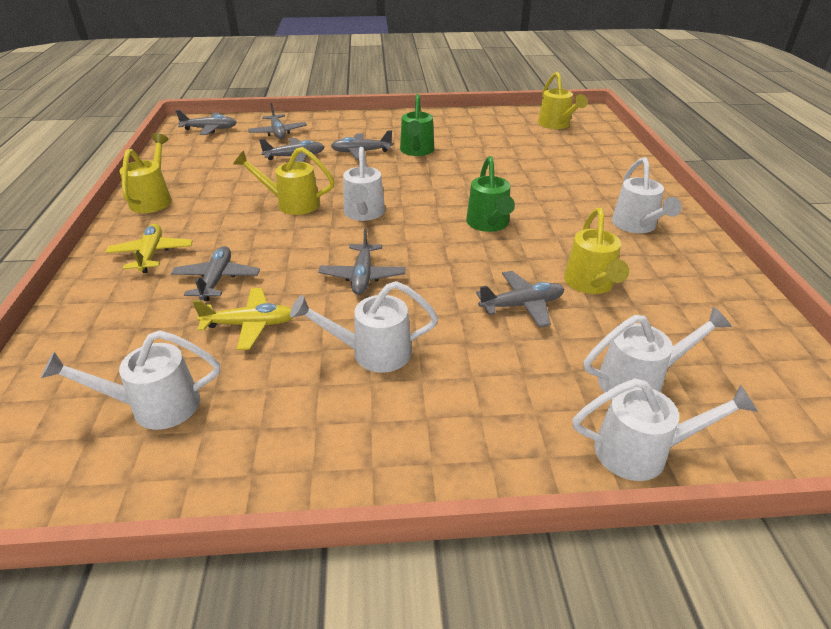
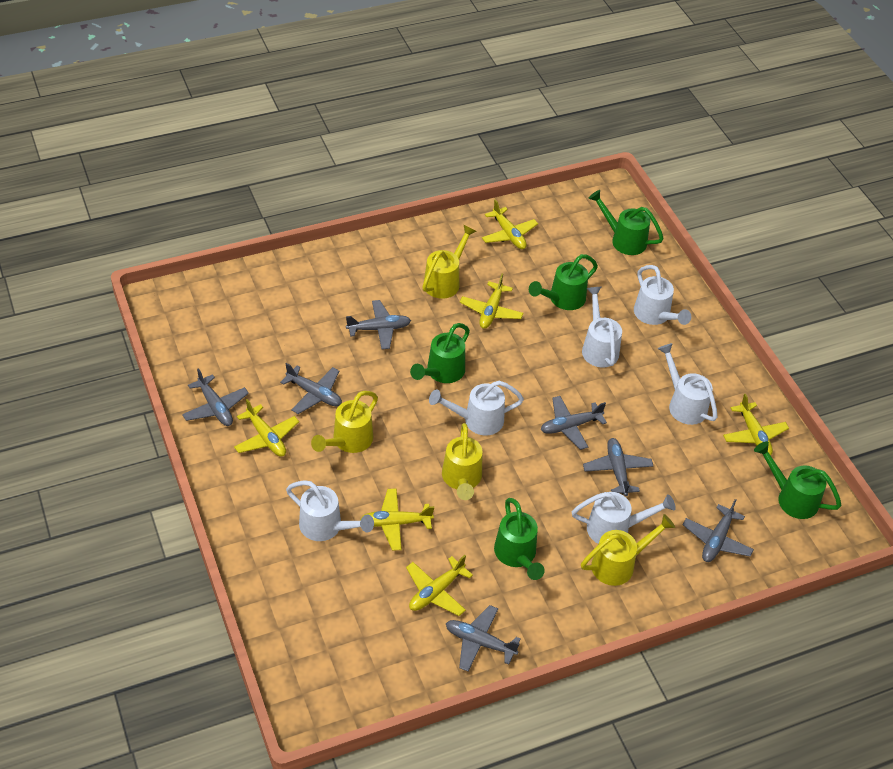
green watering can: 2 -> 5
yellow plane: 2 -> 6

